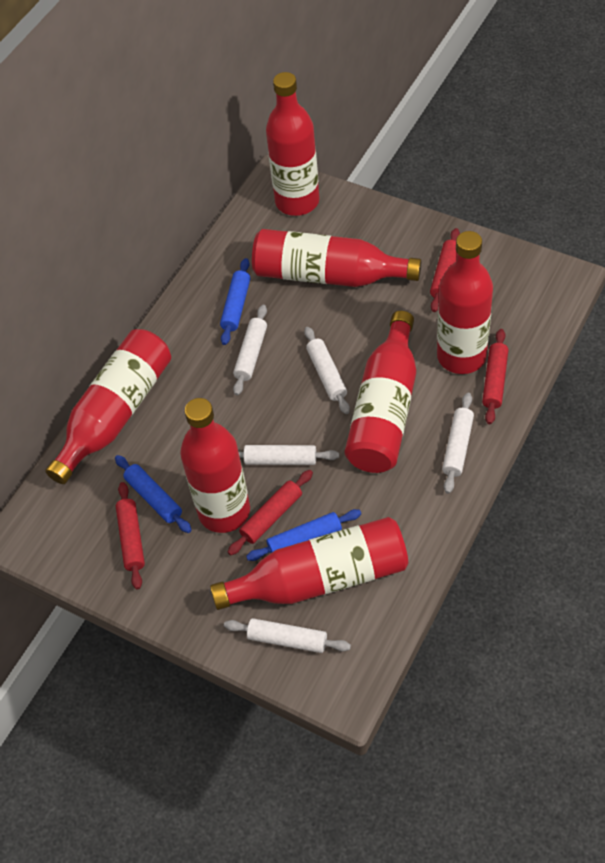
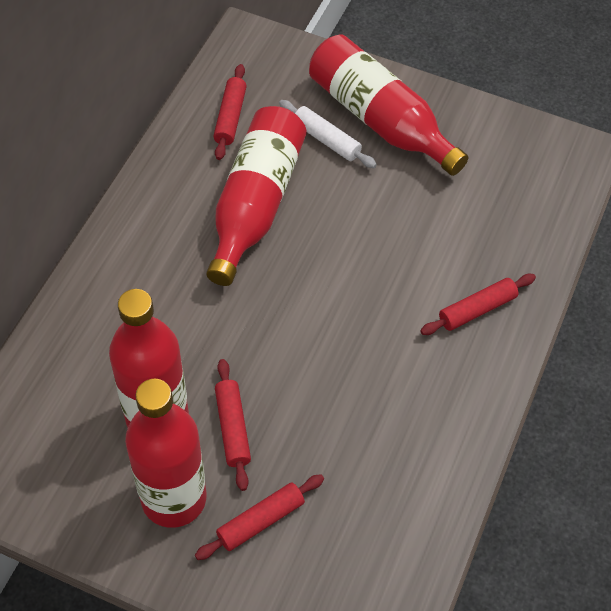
blue rolling pin: 3 -> 0
red bottle: 7 -> 4
white rolling pin: 5 -> 1

